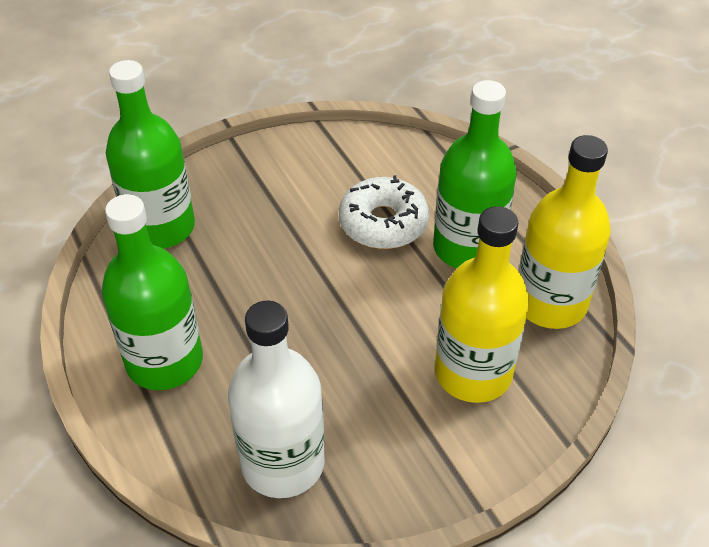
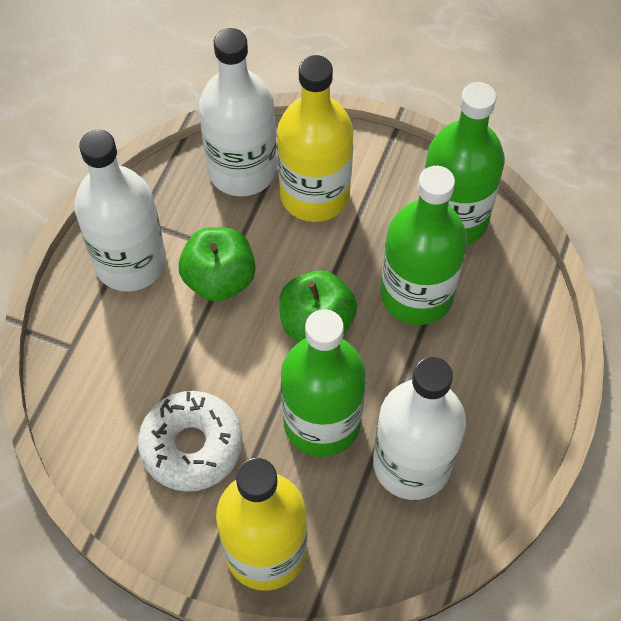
green apple: 0 -> 2
white bottle: 1 -> 3

